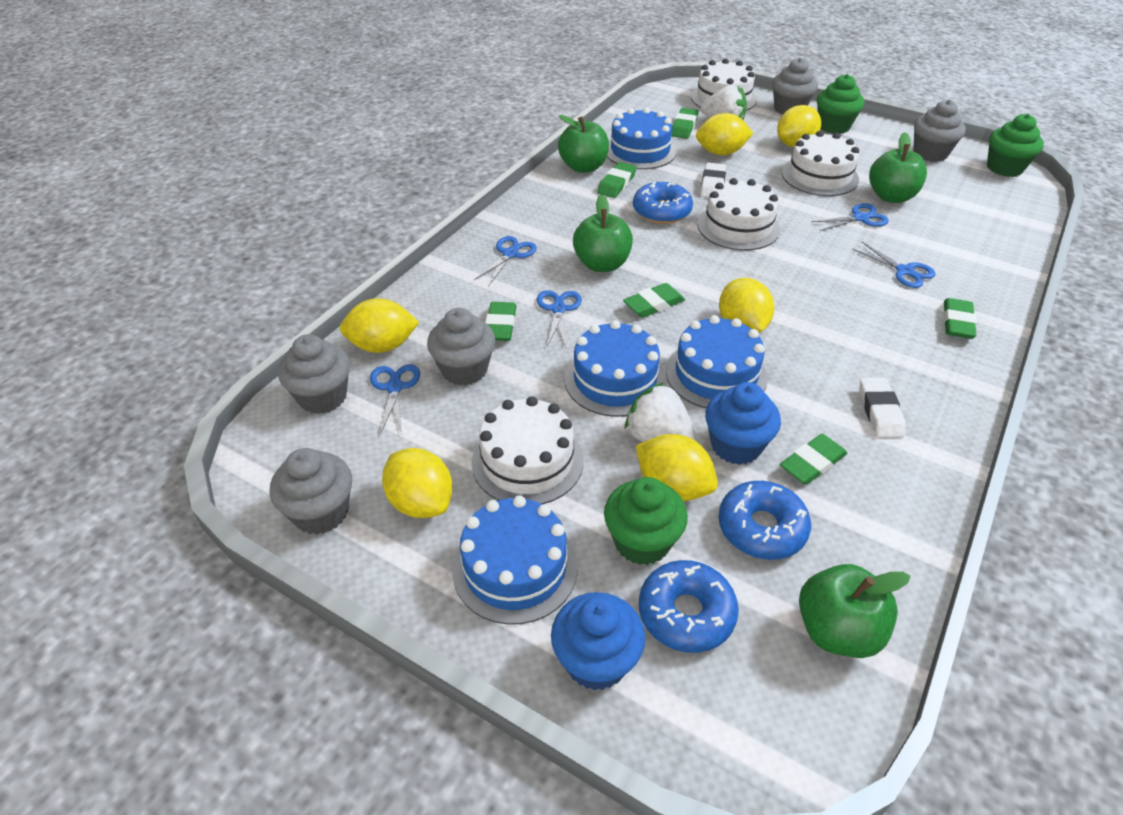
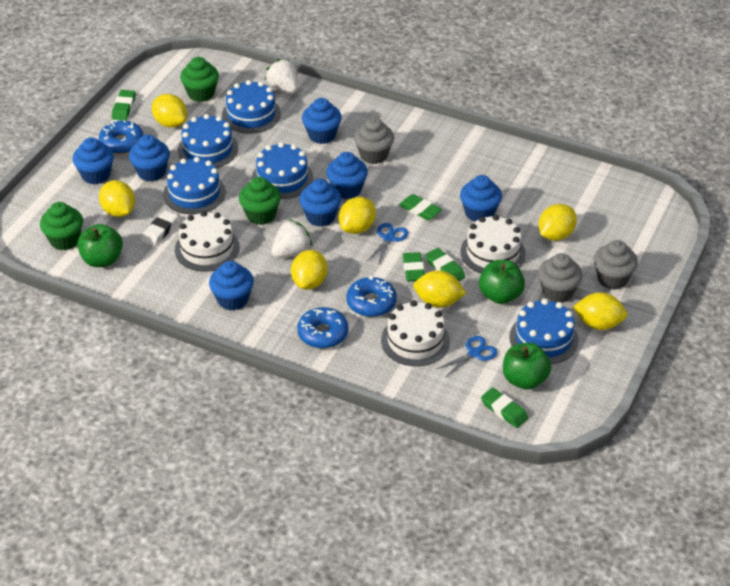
blue cake: 4 -> 5
blue cupcake: 2 -> 7
blue scissors: 5 -> 2
green apple: 4 -> 3
green eraser: 6 -> 5
grey cupcake: 5 -> 3
white cake: 4 -> 3
white eraser: 2 -> 1
yellow lemon: 6 -> 7

